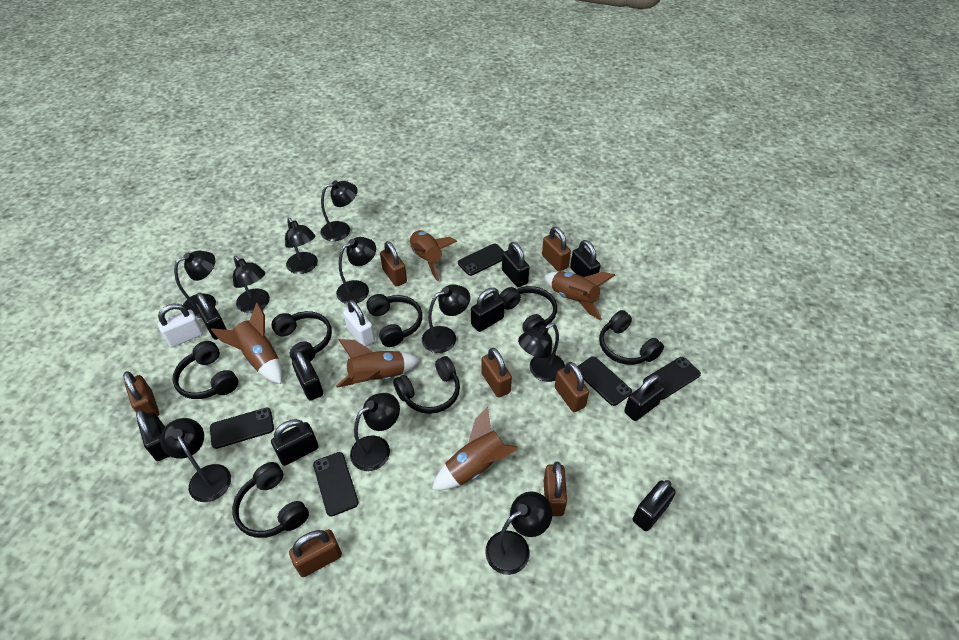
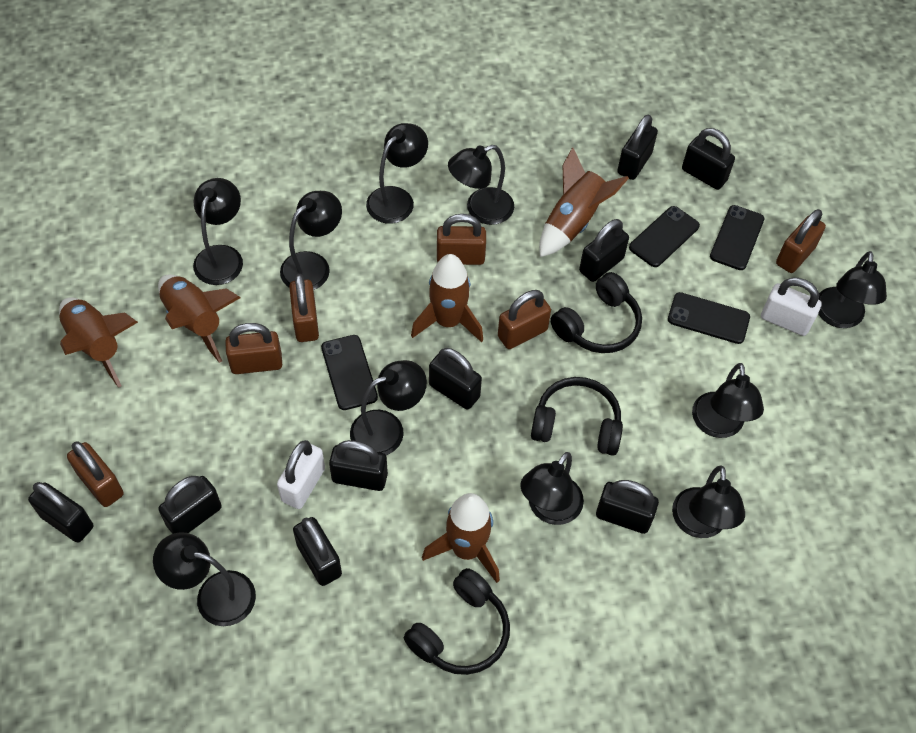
black headphones: 7 -> 3
black phone: 5 -> 4
brown padlock: 7 -> 6

